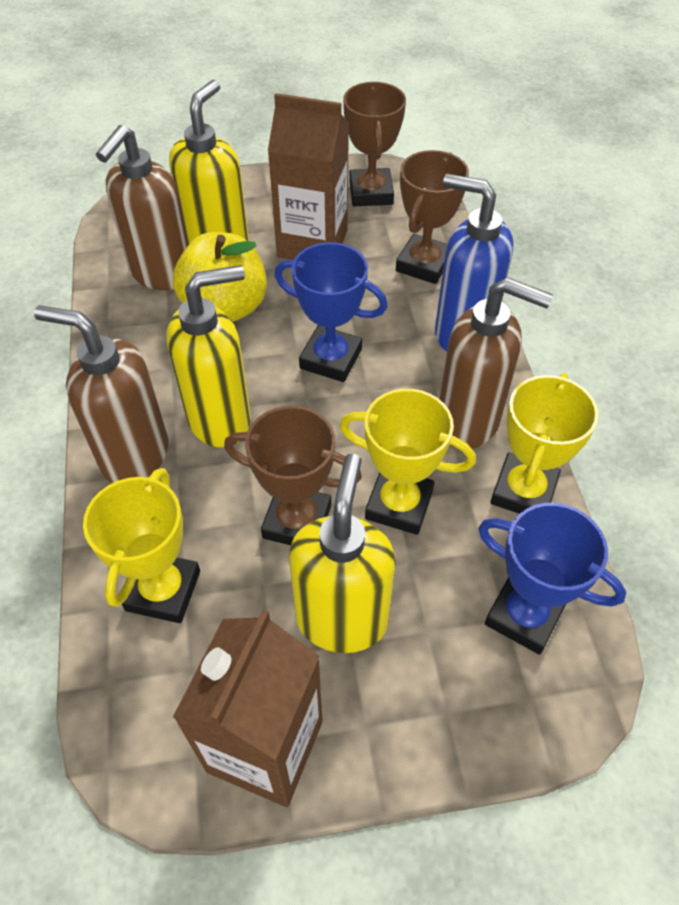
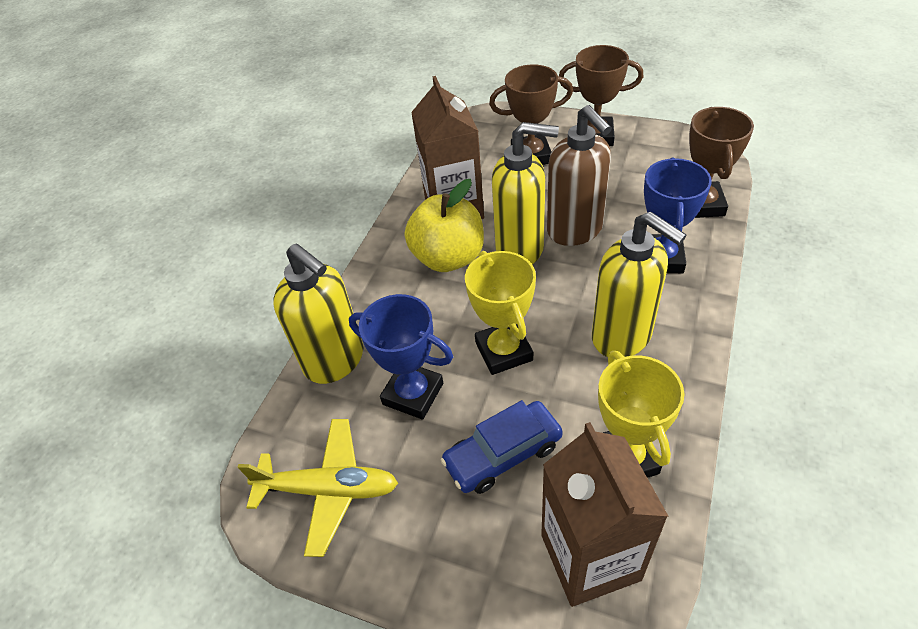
blue car: 0 -> 1
blue soap dispenser: 1 -> 0
brown soap dispenser: 3 -> 1
yellow plane: 0 -> 1
yellow trophy: 3 -> 2

